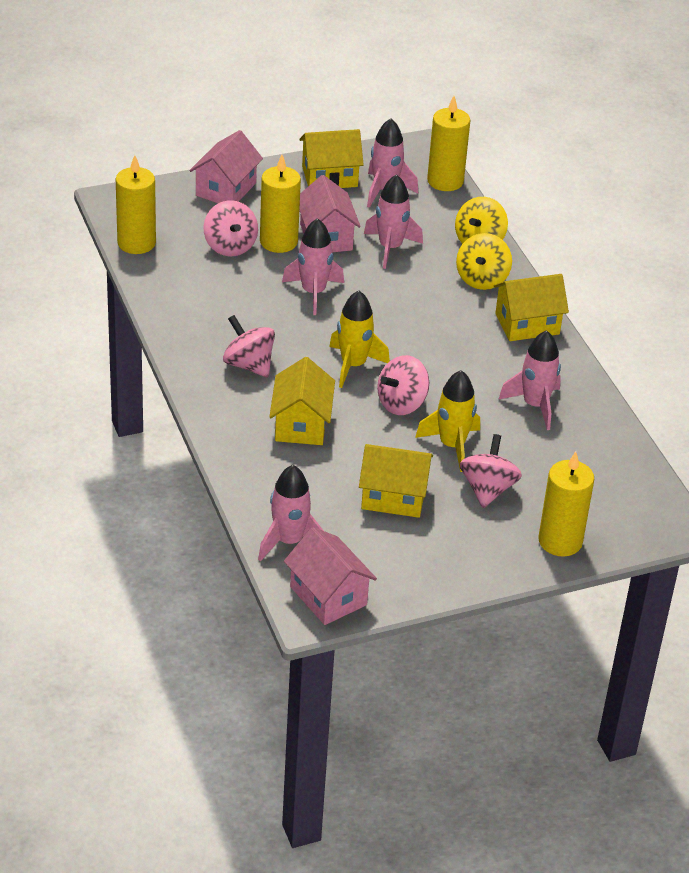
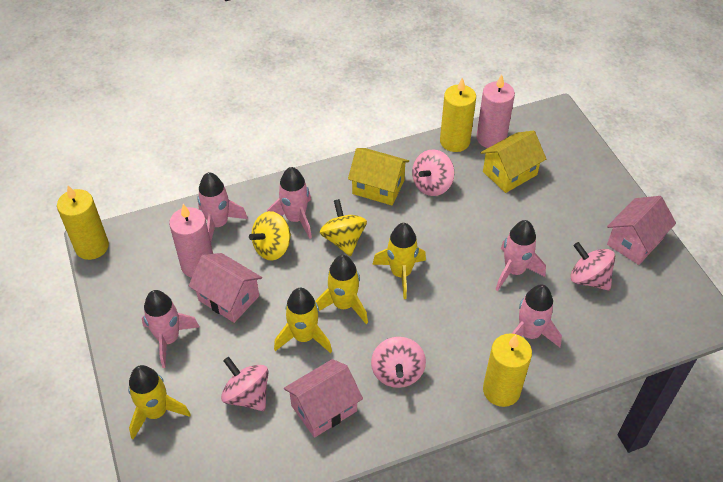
pink candle: 0 -> 2
yellow candle: 4 -> 3
yellow house: 4 -> 2
yellow rocket: 2 -> 4

